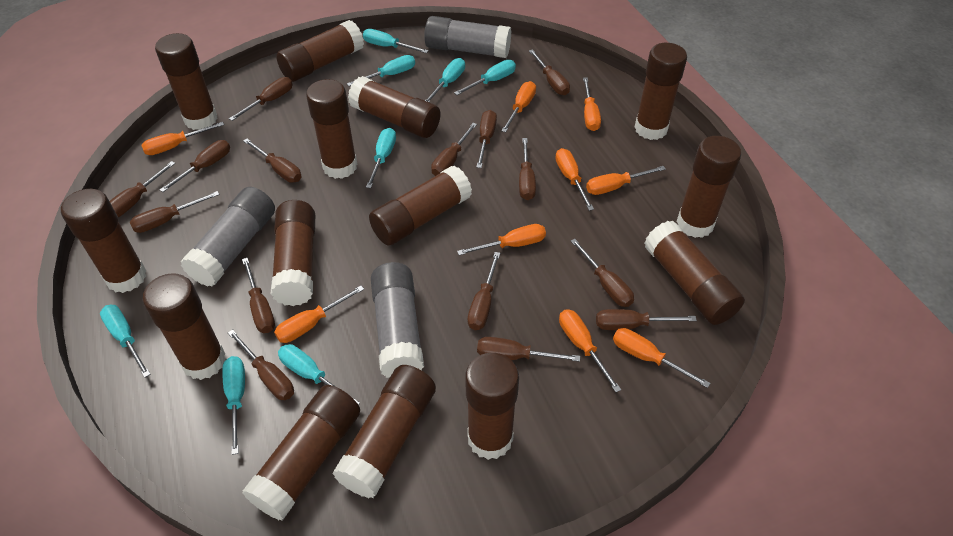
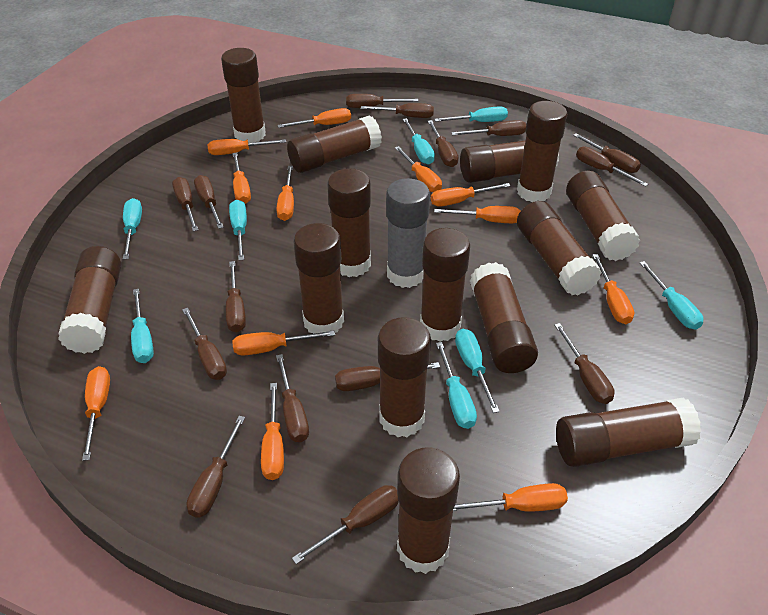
grey glue stick: 3 -> 1
orange screwdriver: 9 -> 12

